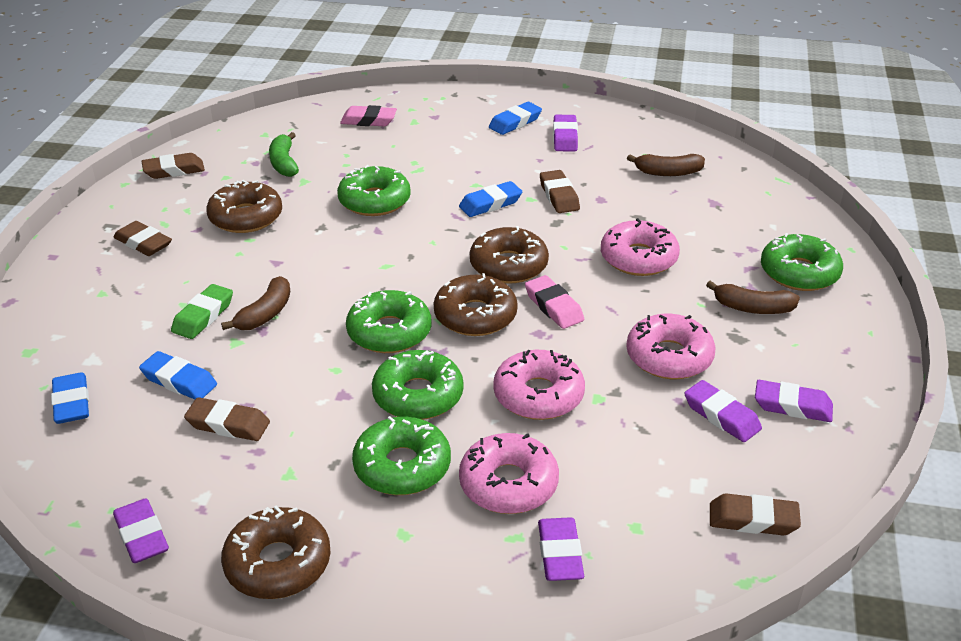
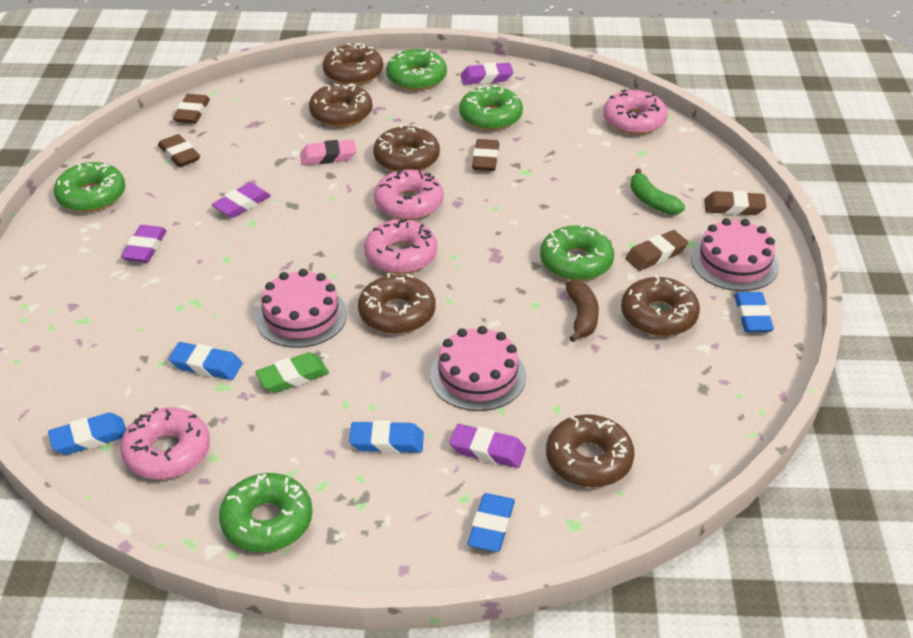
blue eraser: 4 -> 5
brown banana: 3 -> 1
brown donut: 4 -> 6
pink cake: 0 -> 3
pink eraser: 2 -> 1
purple eraser: 5 -> 4

